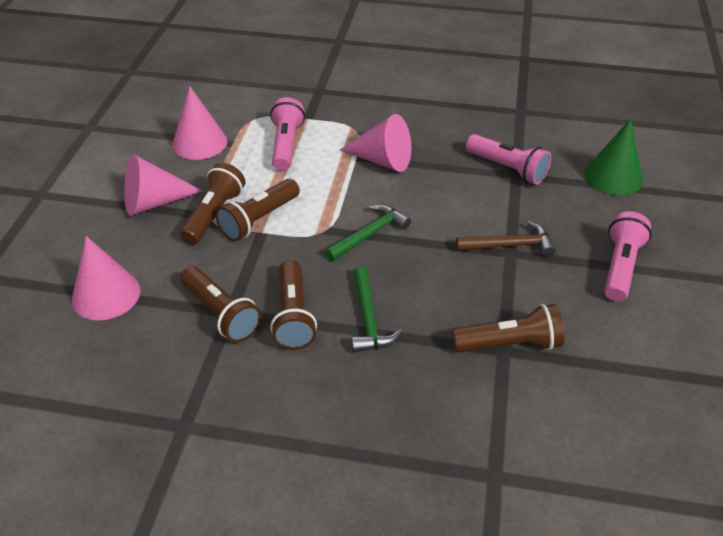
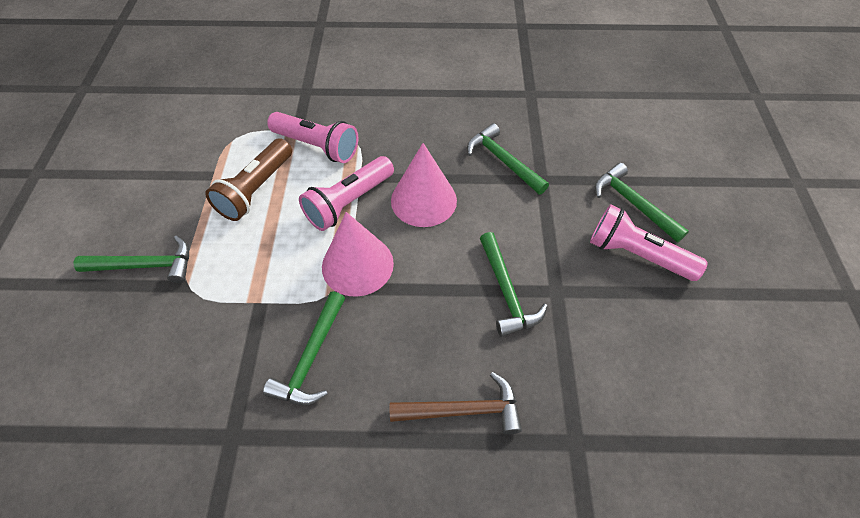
brown flashlight: 5 -> 1
green cone: 1 -> 0
green hammer: 2 -> 5
pink cone: 4 -> 2

